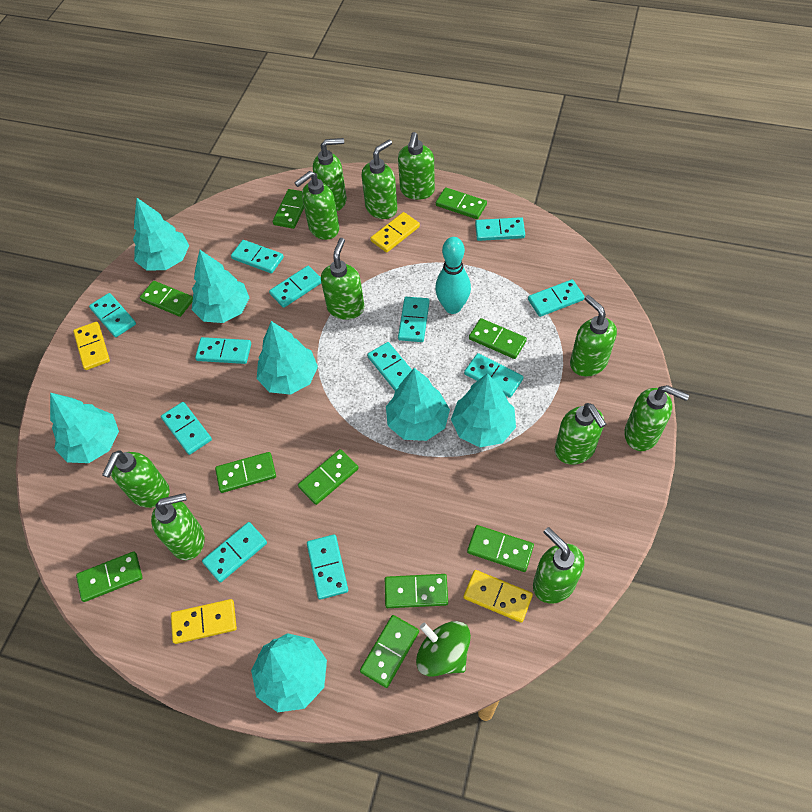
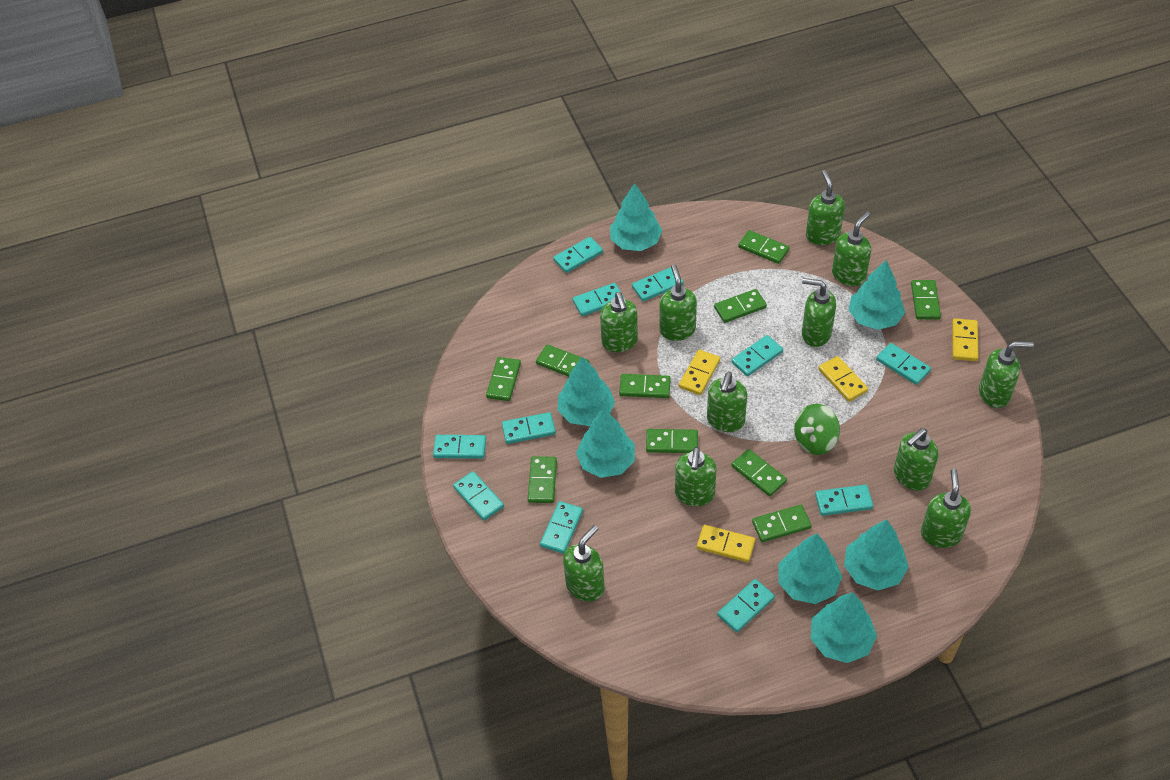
turquoise bowling pin: 1 -> 0
turquoise domino: 12 -> 11

